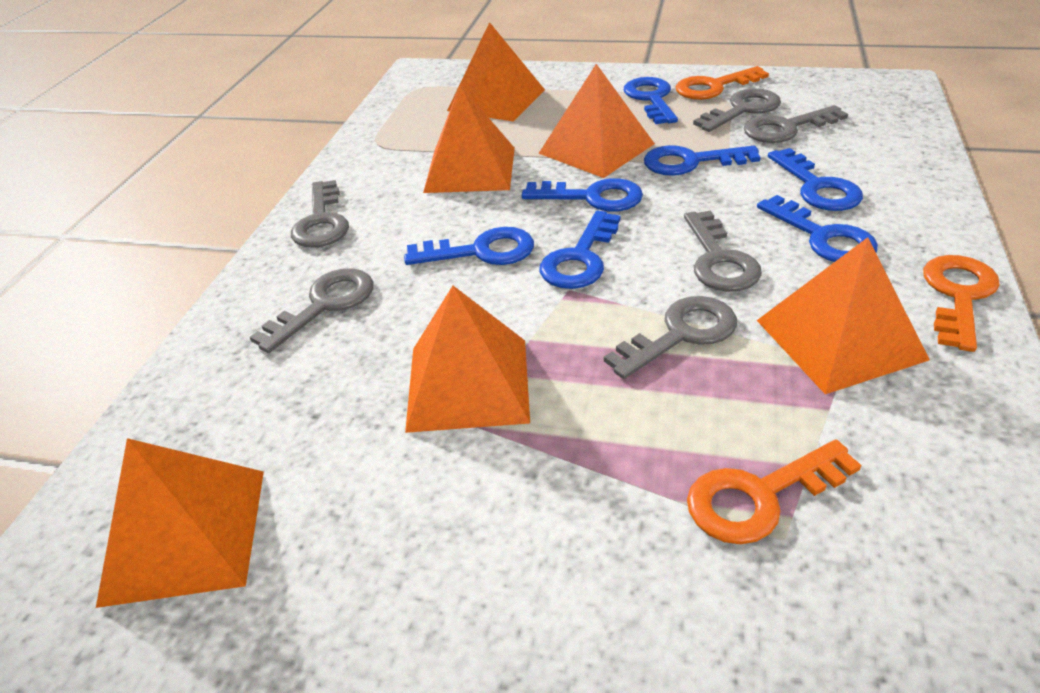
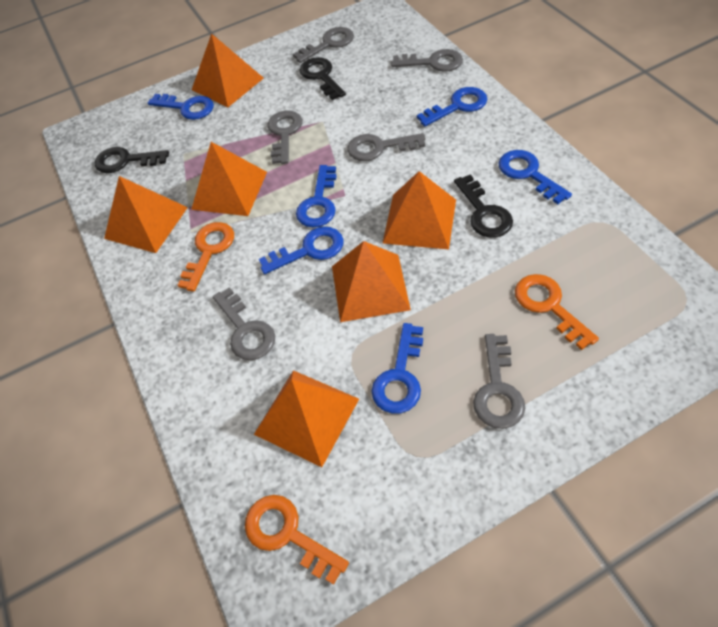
black key: 0 -> 3
blue key: 7 -> 6

